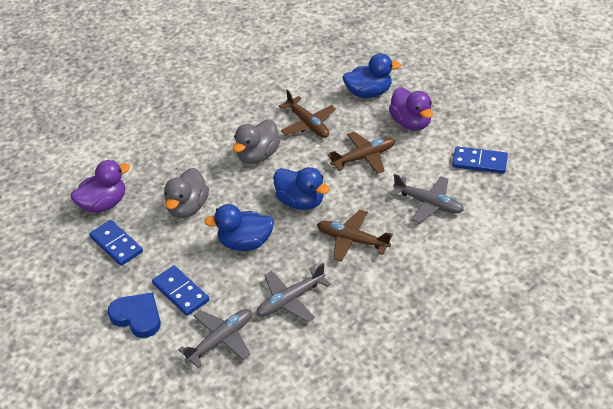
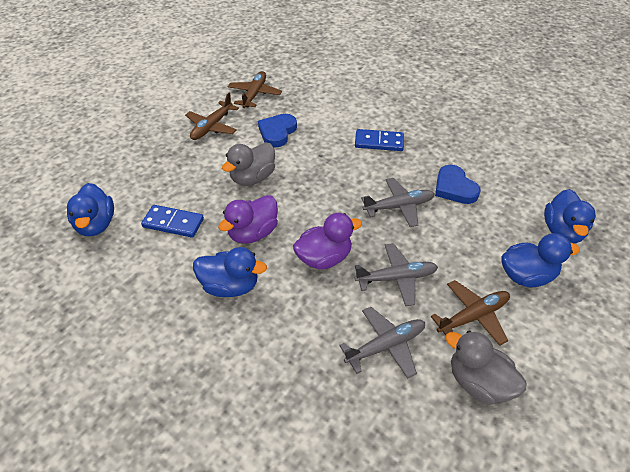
blue domino: 3 -> 2
blue duck: 3 -> 4
blue heart: 1 -> 2

